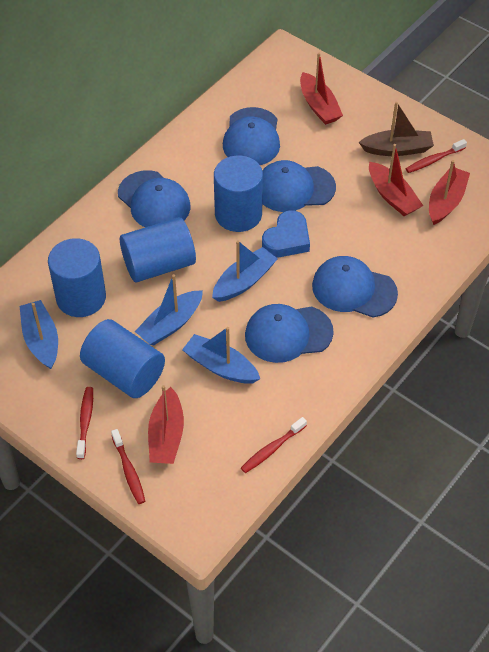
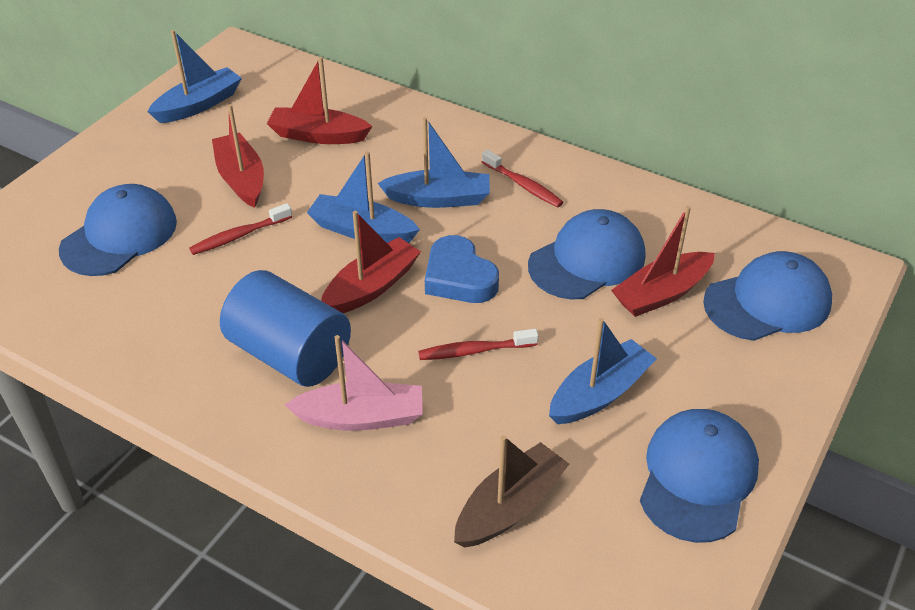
blue cap: 5 -> 4
blue cylinder: 4 -> 1
pink boat: 0 -> 1
red toothbrush: 4 -> 3

